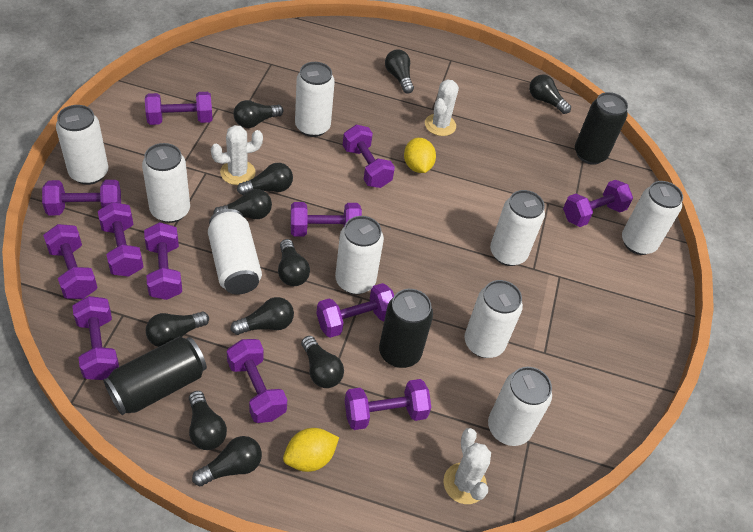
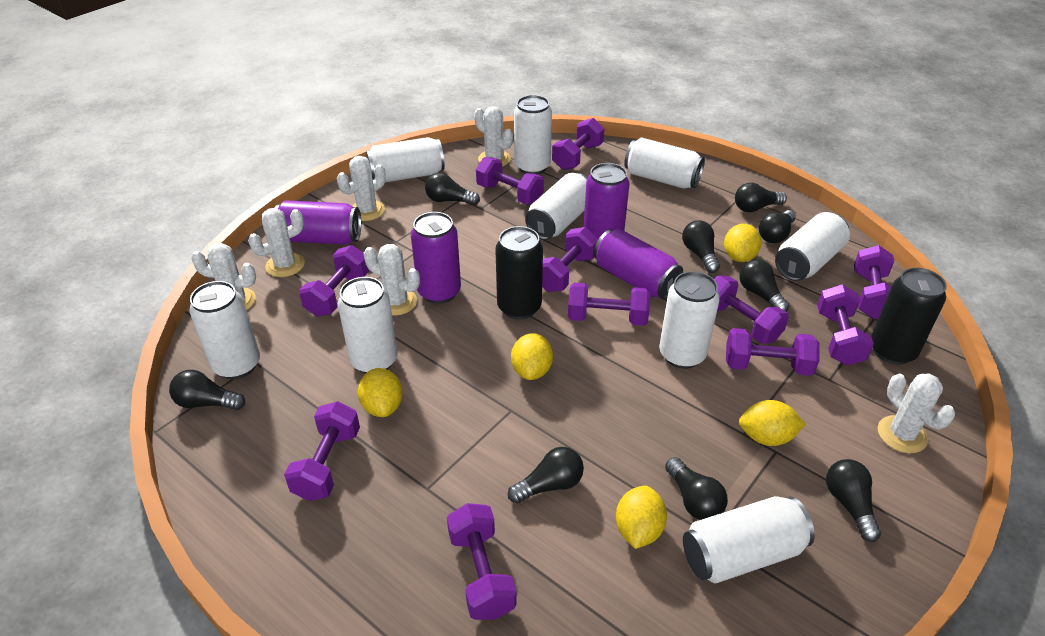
black can: 3 -> 2
black light bulb: 11 -> 9
purple can: 0 -> 4
purple dumbbell: 12 -> 11
white cactus: 3 -> 6
yellow lemon: 2 -> 5

